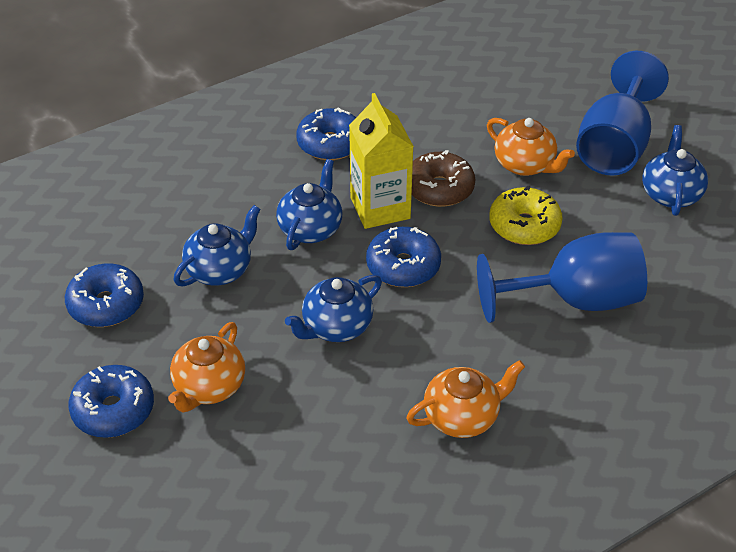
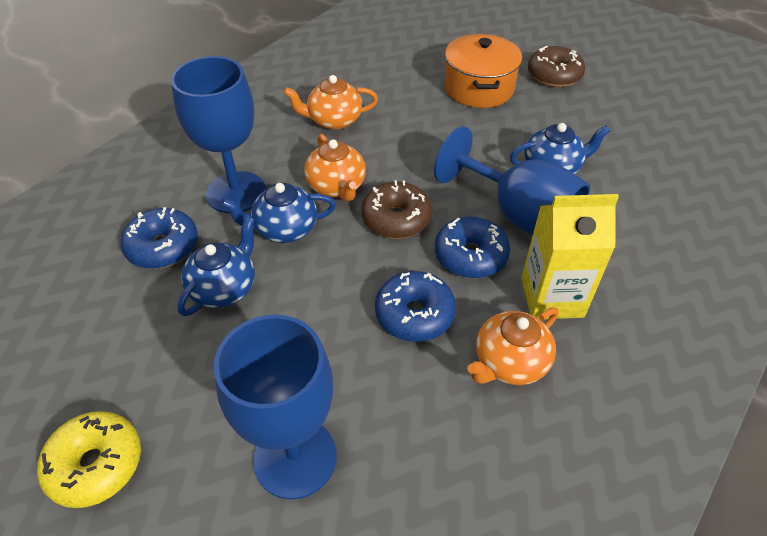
blue donut: 4 -> 3
blue goblet: 2 -> 3
blue teapot: 4 -> 3
brown donut: 1 -> 2
orange pot: 0 -> 1

